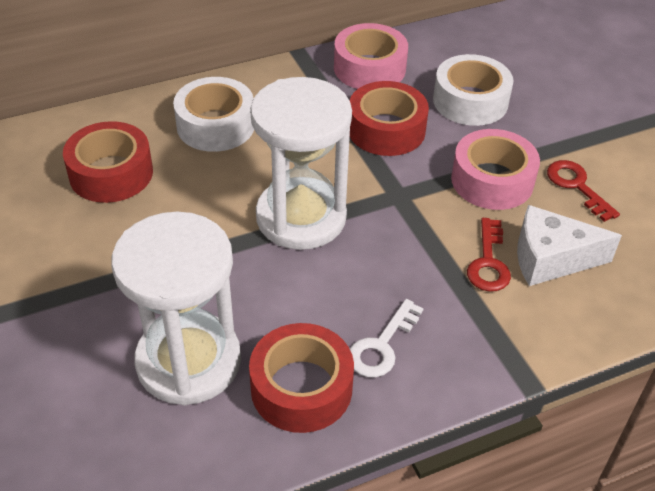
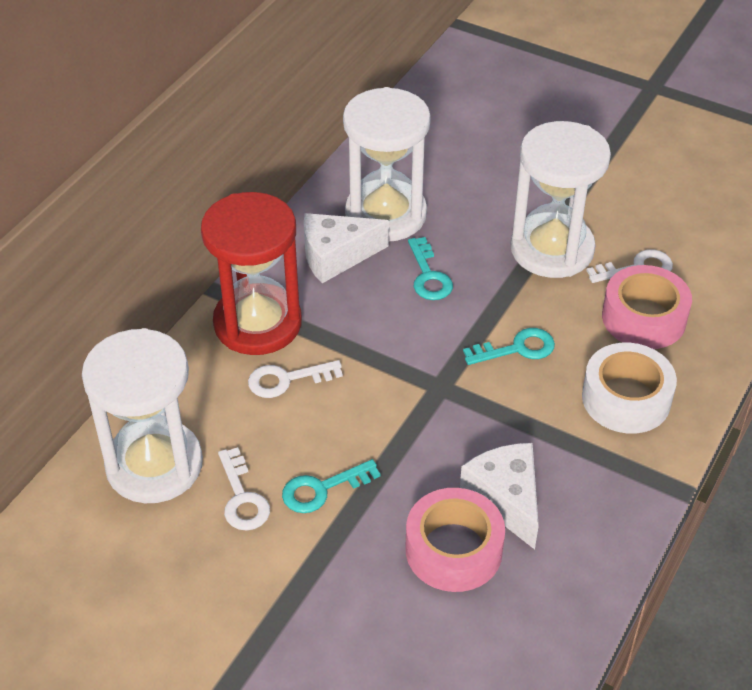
red hourglass: 0 -> 1
red key: 2 -> 0
red tape: 3 -> 0
turquoise key: 0 -> 3
white cheese: 1 -> 2
white hourglass: 2 -> 3
white key: 1 -> 3
white tape: 2 -> 1

